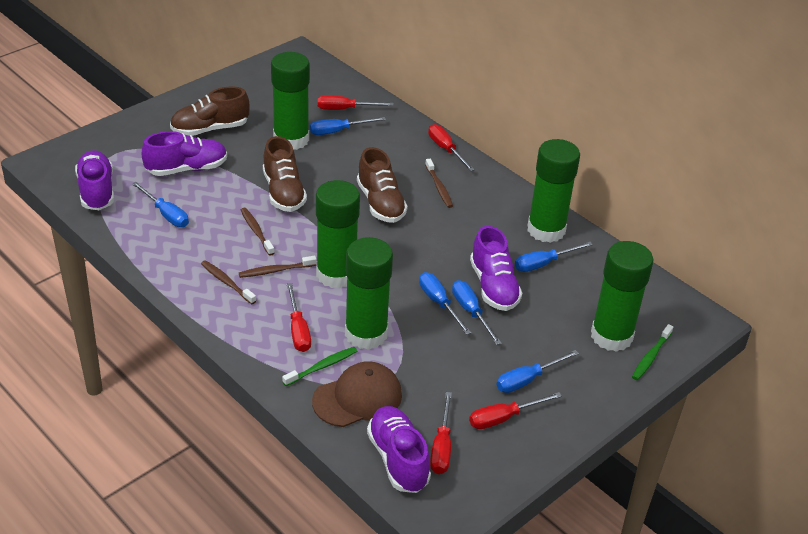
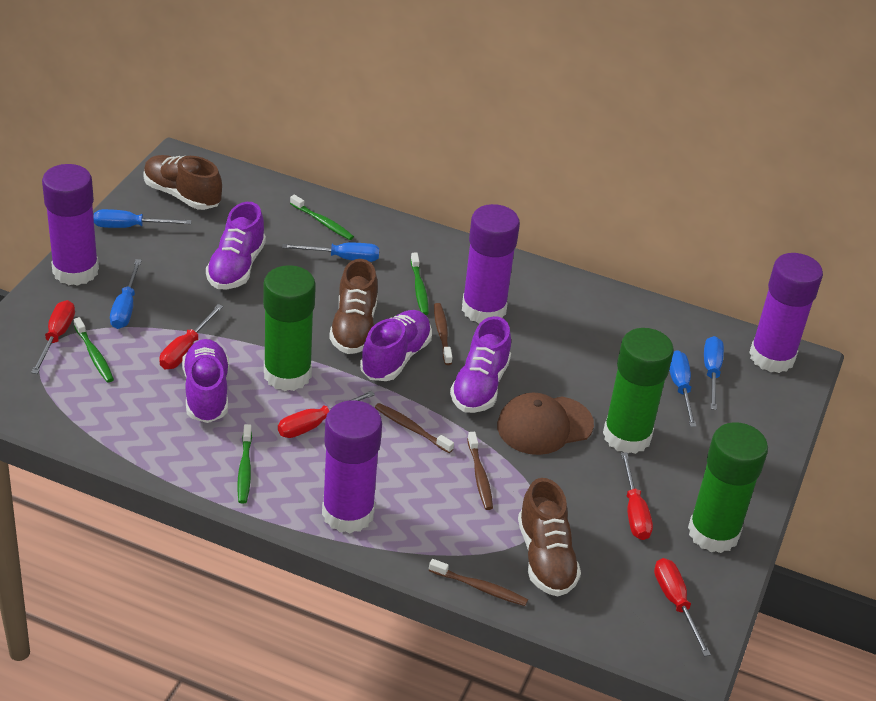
blue screwdriver: 6 -> 5
green glue stick: 5 -> 3
green toothbrush: 2 -> 4
purple glue stick: 0 -> 4

